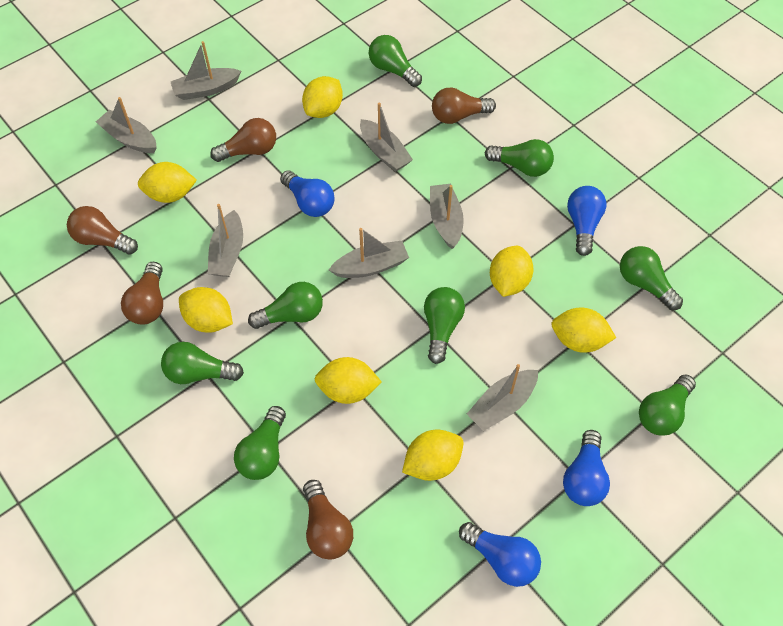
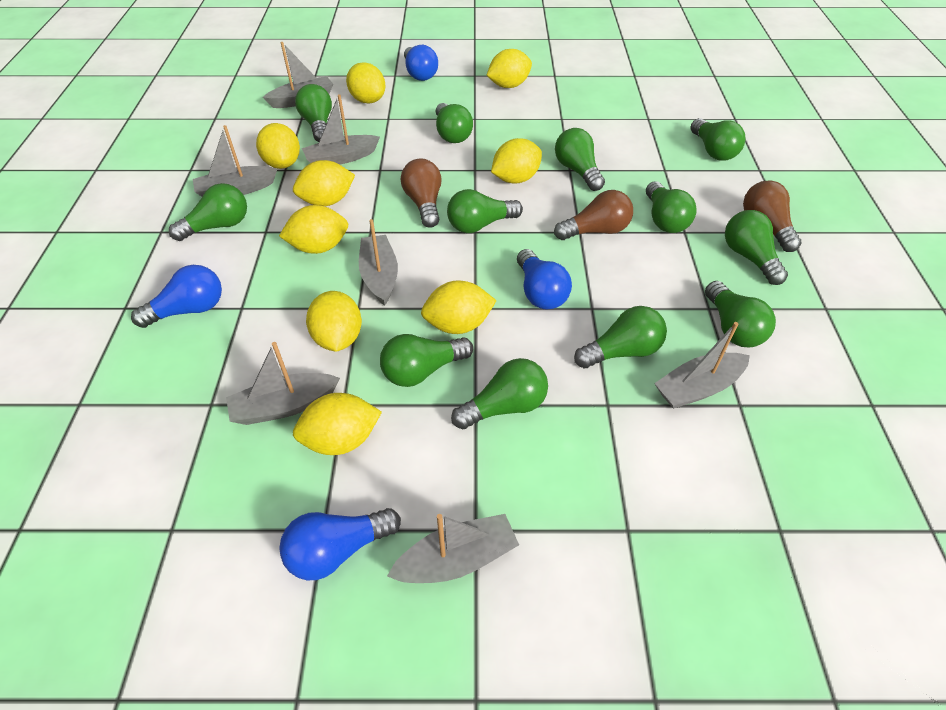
brown light bulb: 5 -> 3
green light bulb: 8 -> 12
yellow lemon: 7 -> 9

